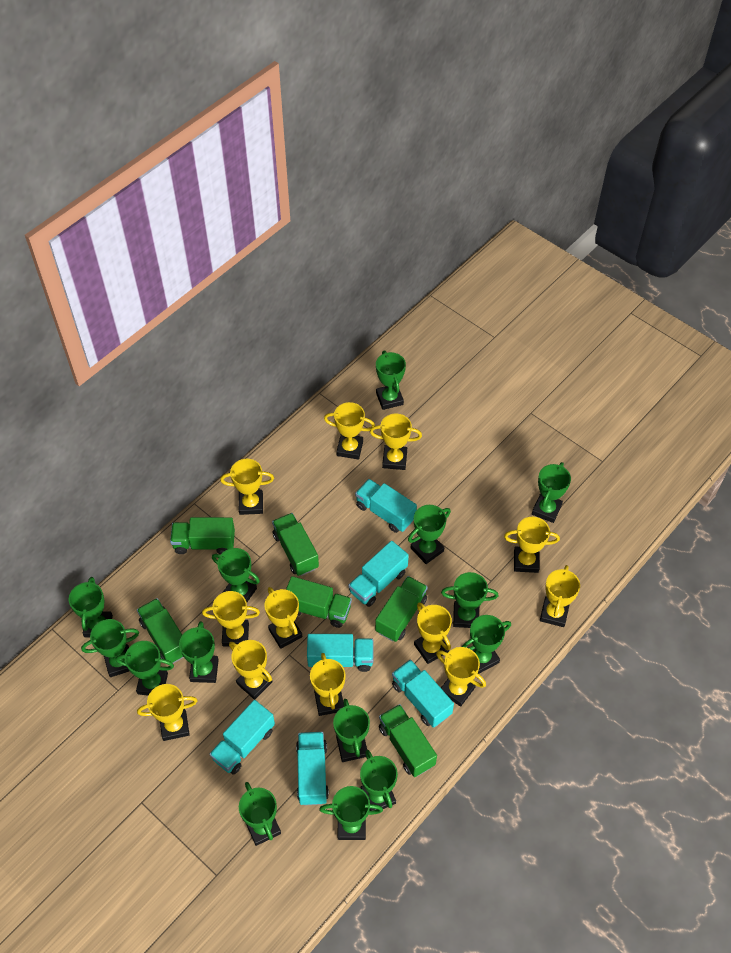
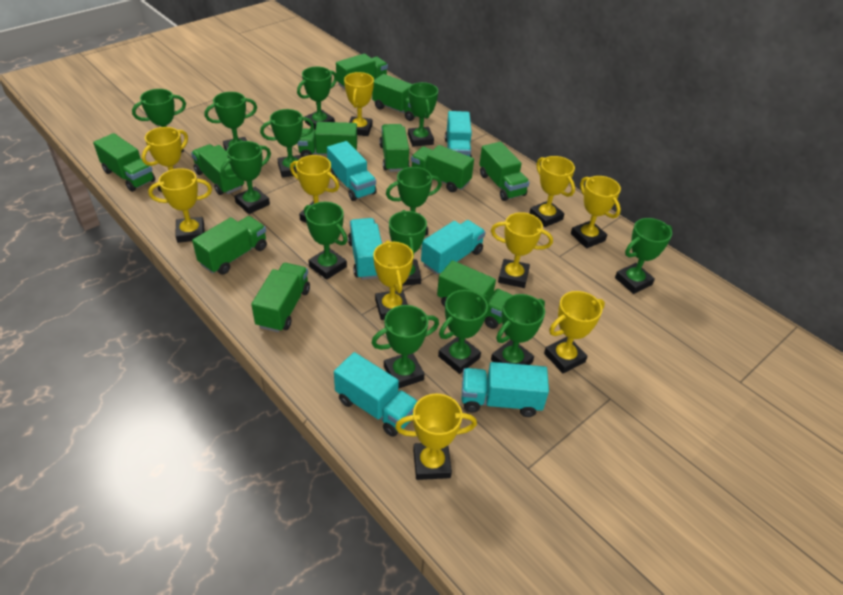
green trophy: 14 -> 13
green truck: 6 -> 11
yellow trophy: 12 -> 10

